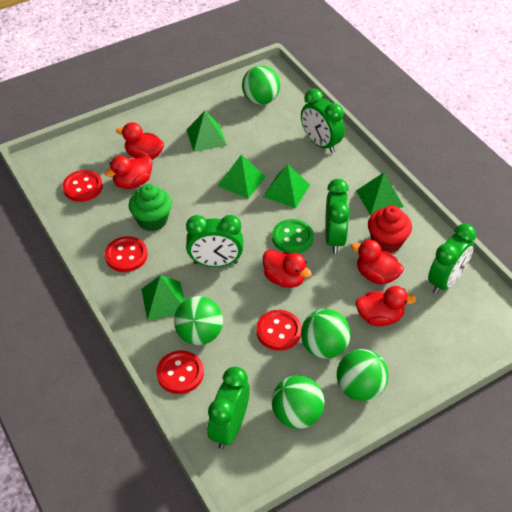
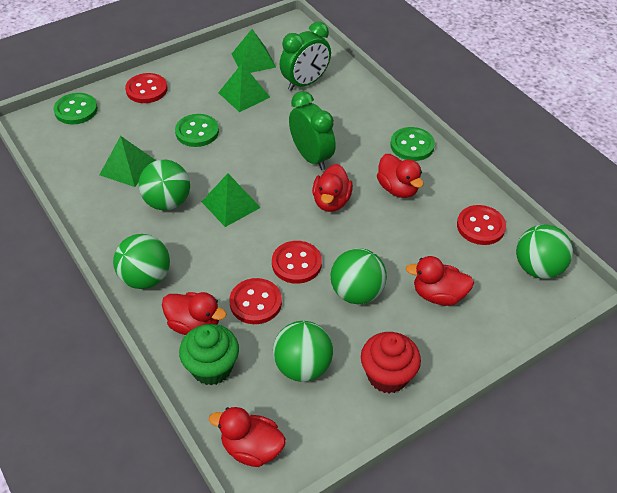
green button: 1 -> 3
green clock: 5 -> 2
green pyramid: 5 -> 4

